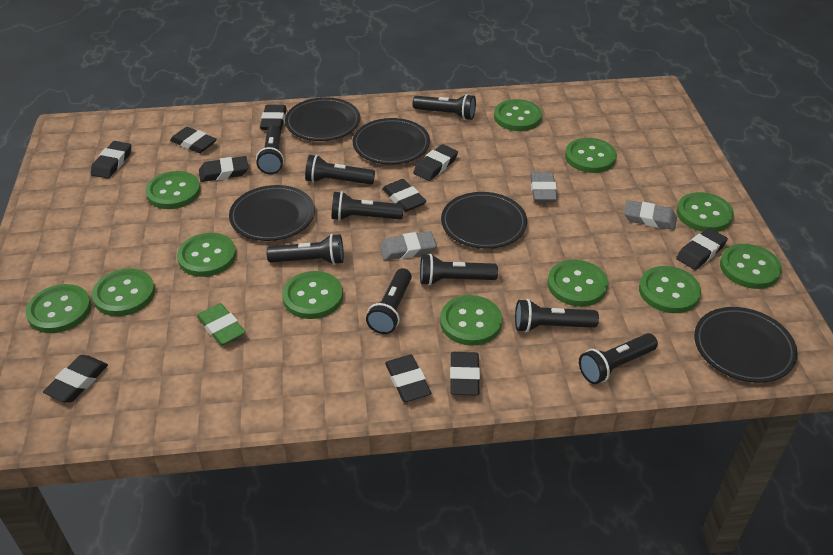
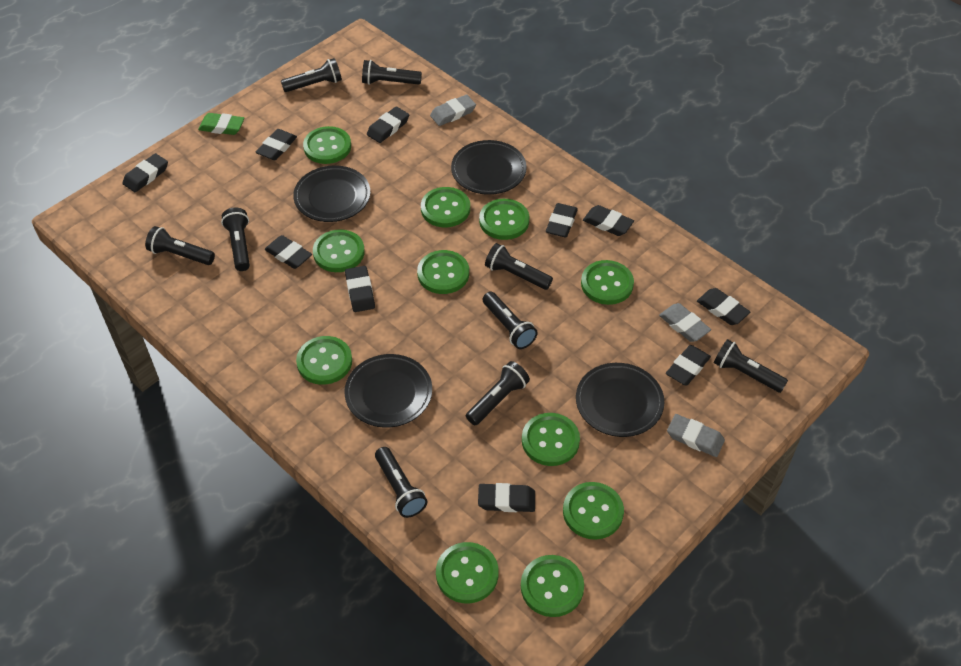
black plate: 5 -> 4
green button: 12 -> 11

